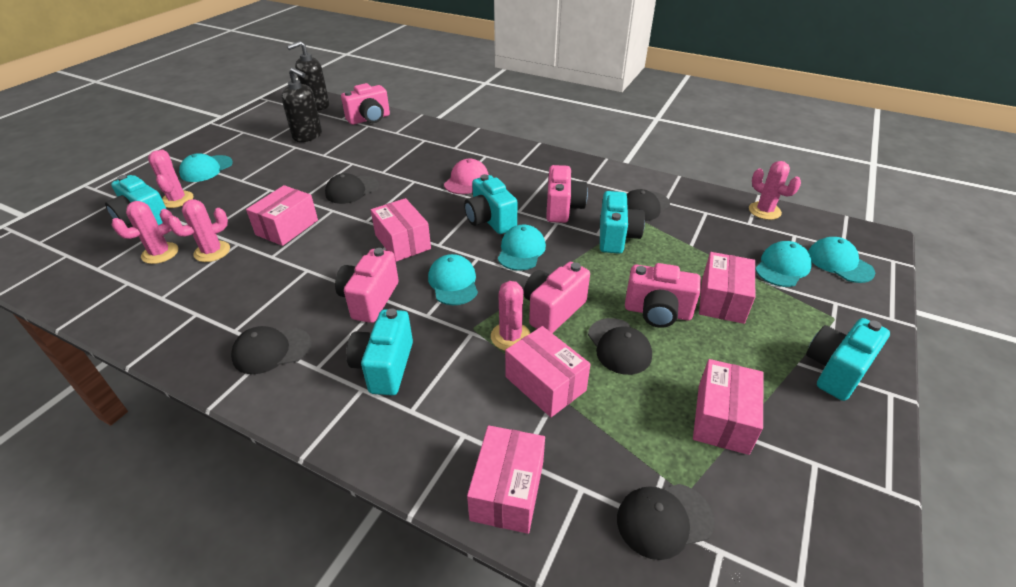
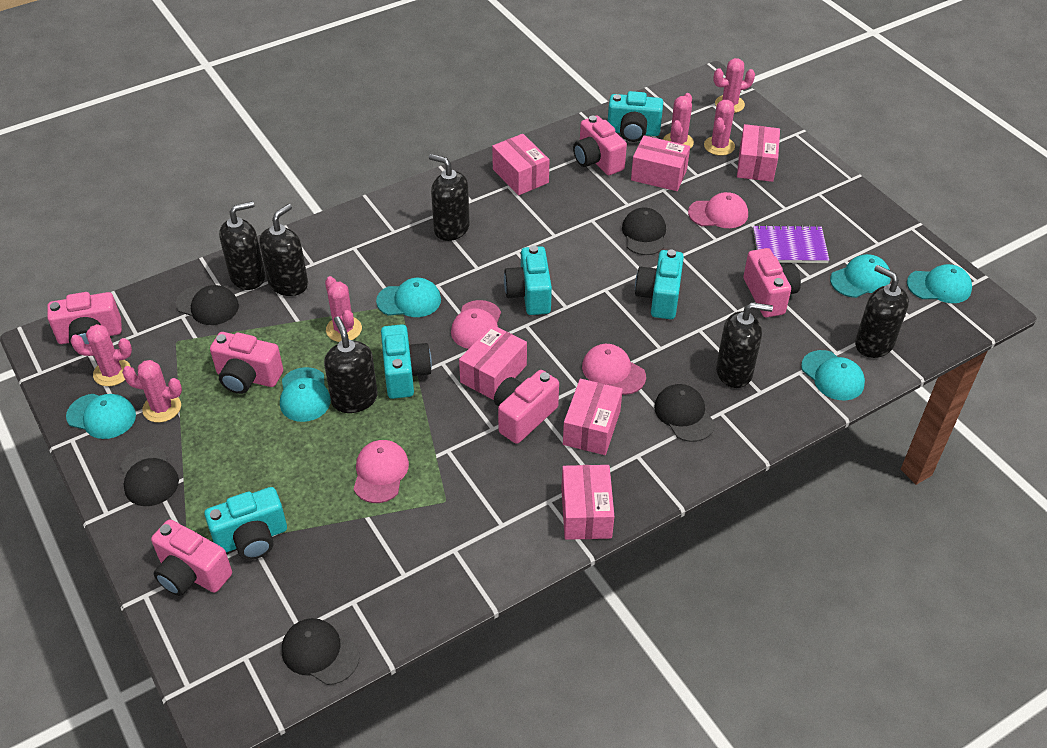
black soap dispenser: 2 -> 6
pink cactus: 5 -> 6
pink camera: 5 -> 6
pink cap: 1 -> 4
purple notebook: 0 -> 1
turquoise cap: 5 -> 6

